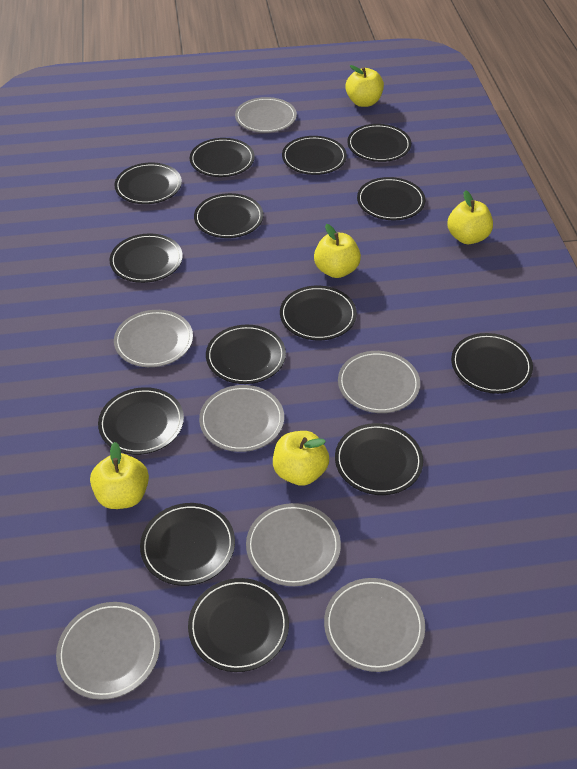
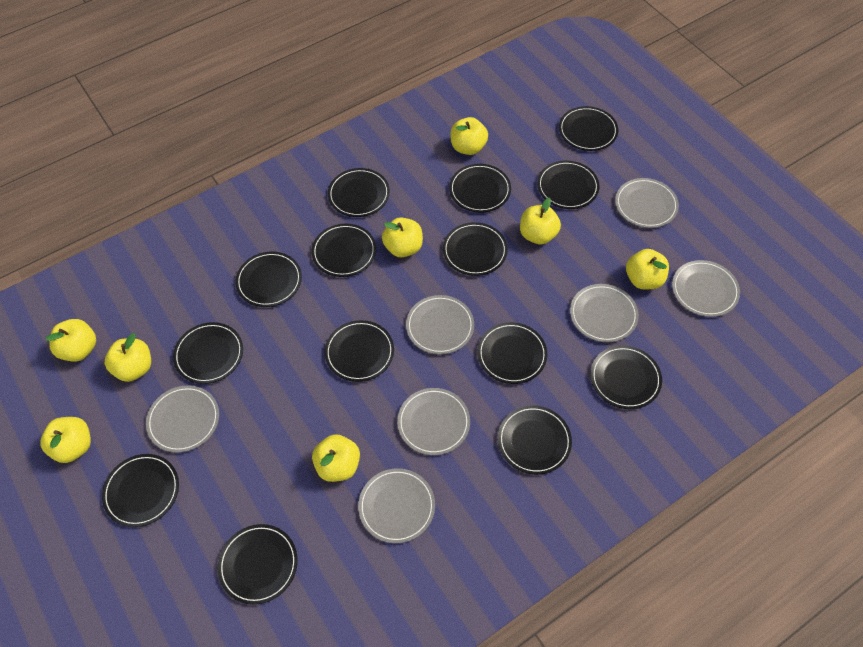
yellow apple: 5 -> 8

